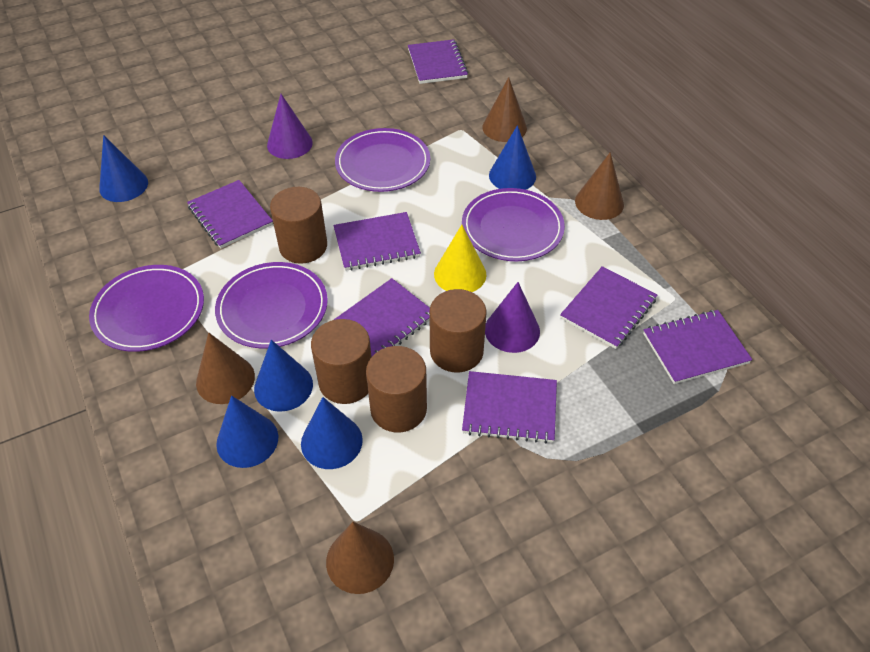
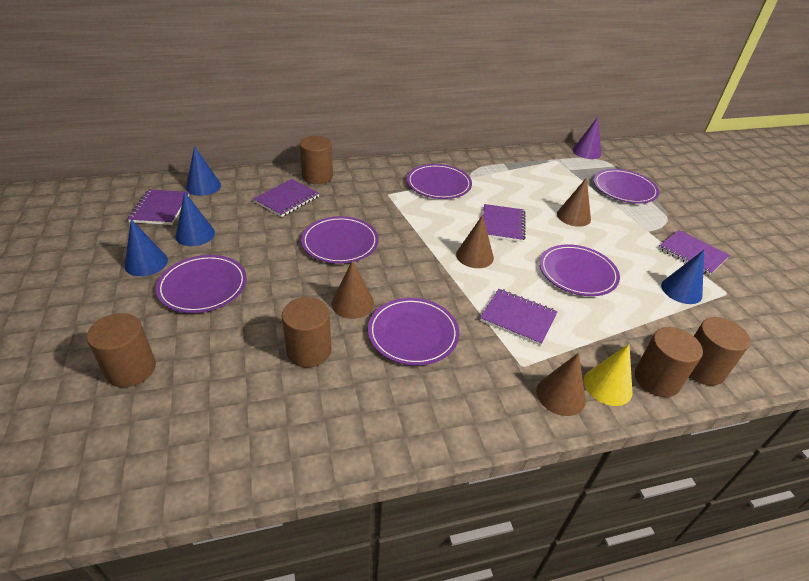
blue cone: 5 -> 4
brown cylinder: 4 -> 5
purple cone: 2 -> 1
purple notebook: 7 -> 5
purple plate: 4 -> 6

